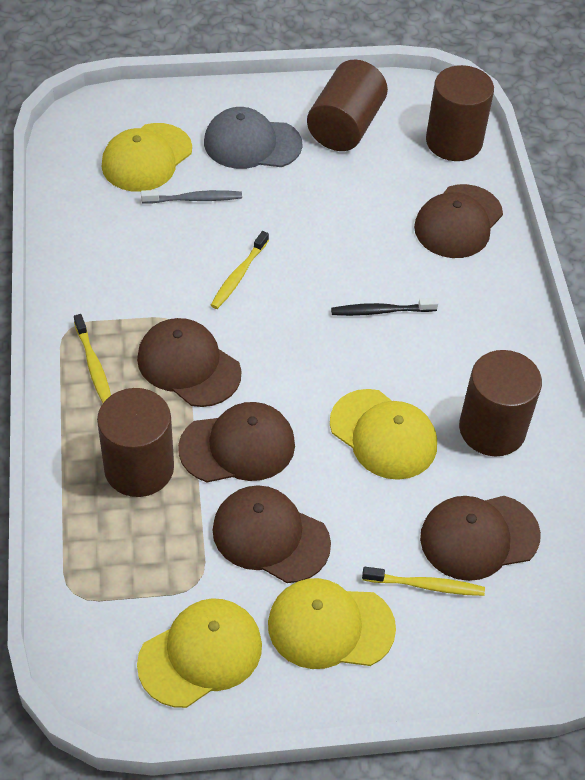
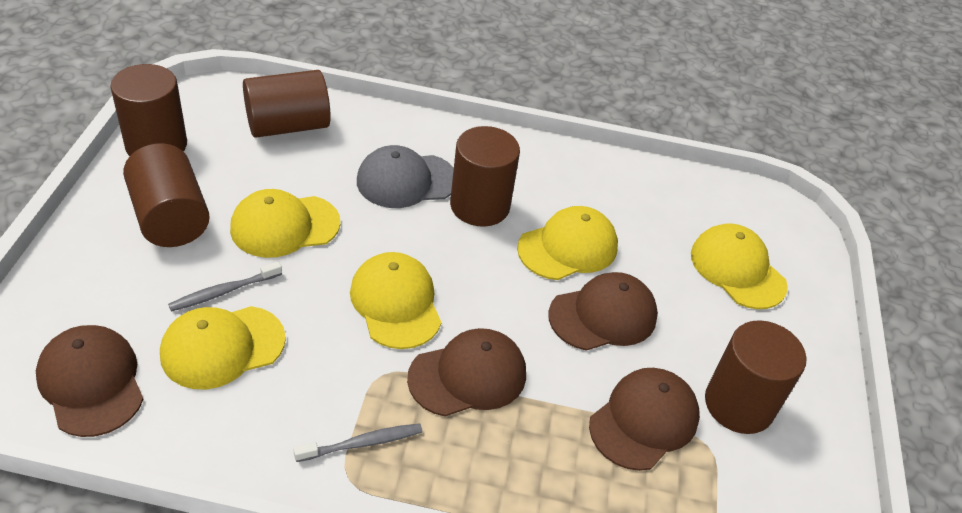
black toothbrush: 1 -> 0
brown cap: 5 -> 4
brown cylinder: 4 -> 5
grey toothbrush: 1 -> 2
yellow cap: 4 -> 5
yellow toothbrush: 3 -> 0

